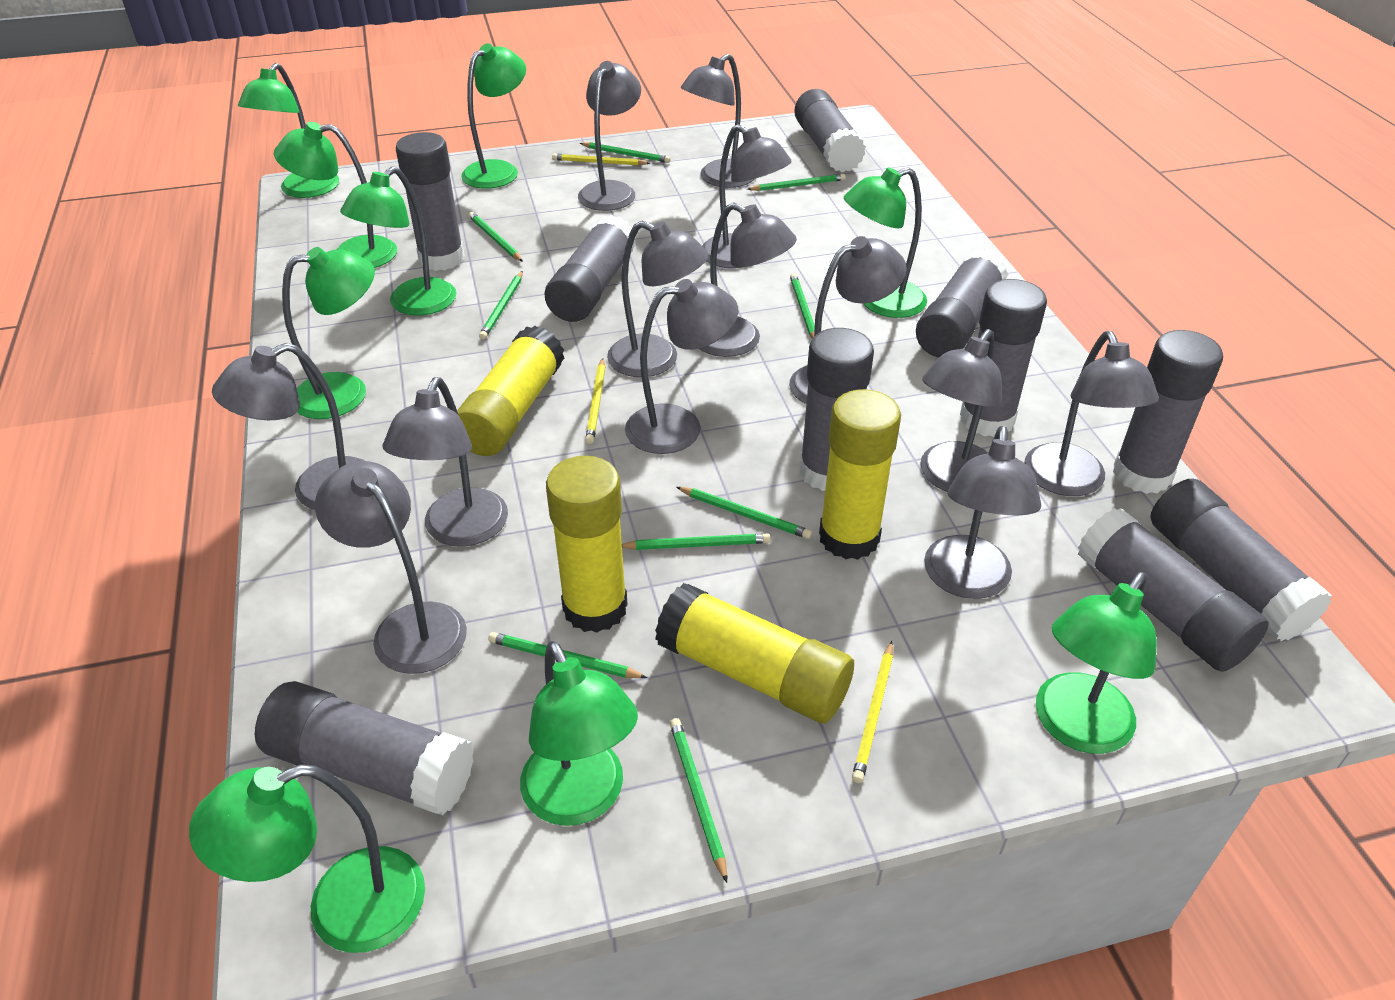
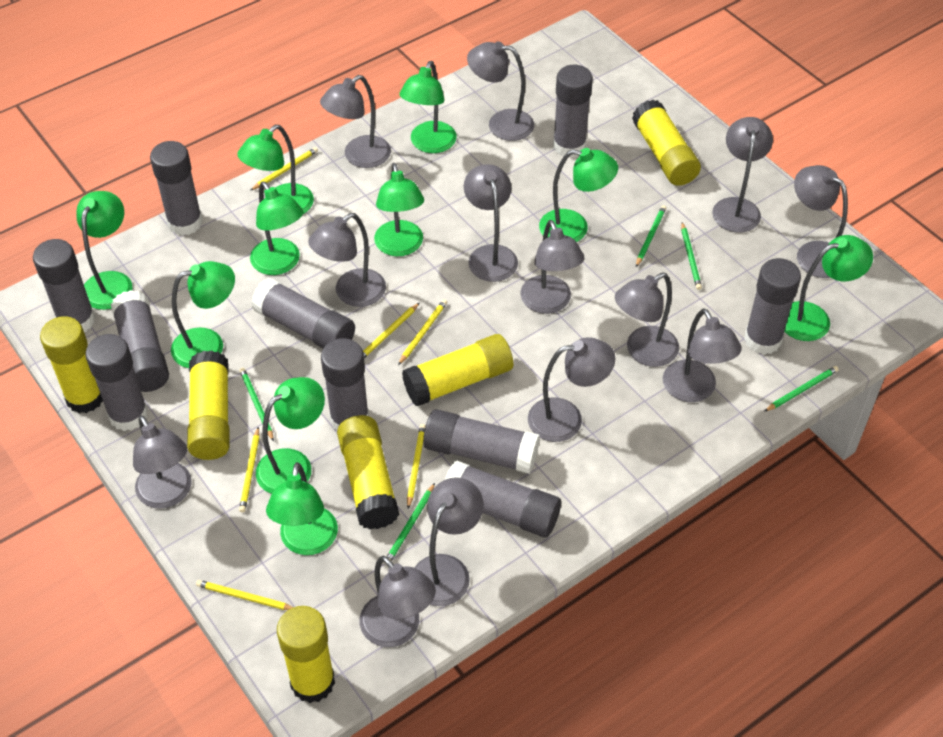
green lamp: 9 -> 10
green pencil: 9 -> 5
yellow glue stick: 4 -> 6
yellow pencil: 3 -> 6

